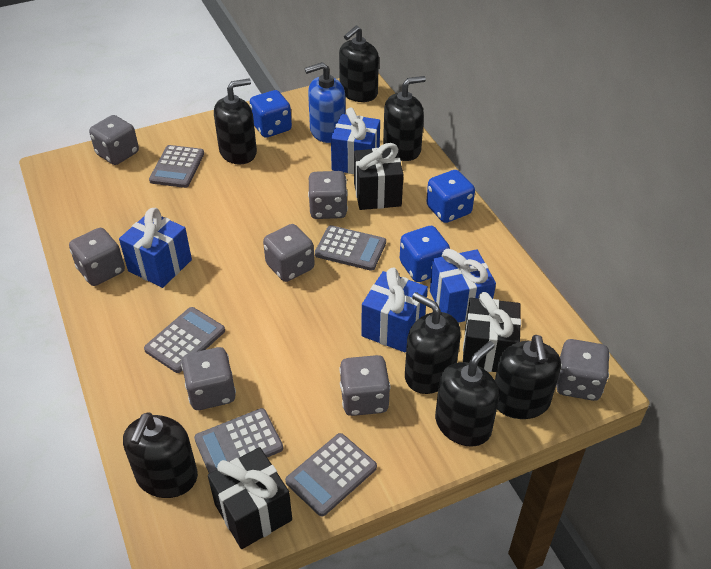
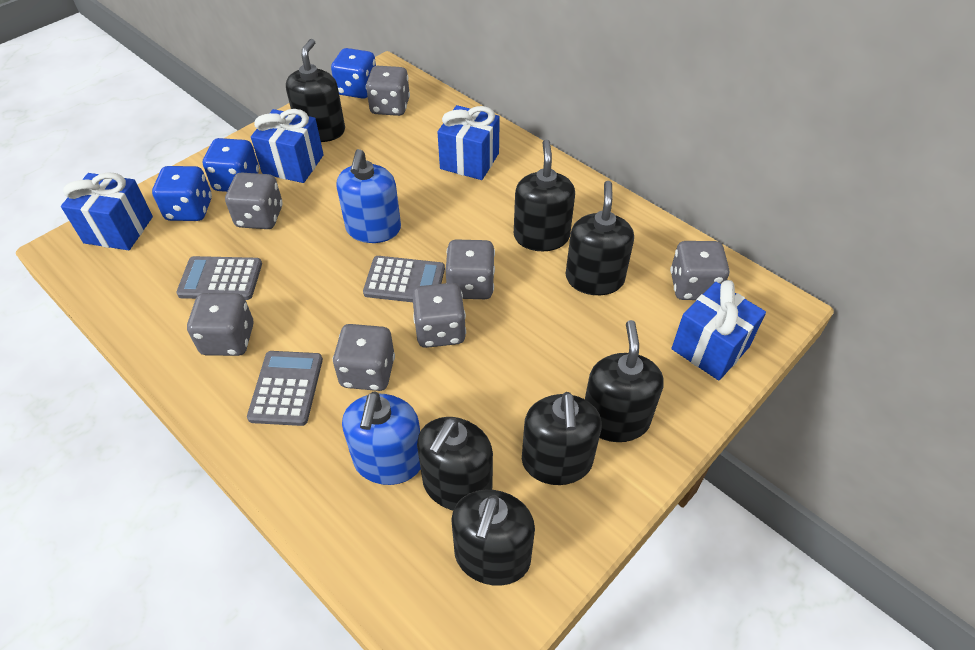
black gift: 3 -> 0
blue soap dispenser: 1 -> 2
grey calculator: 5 -> 3

